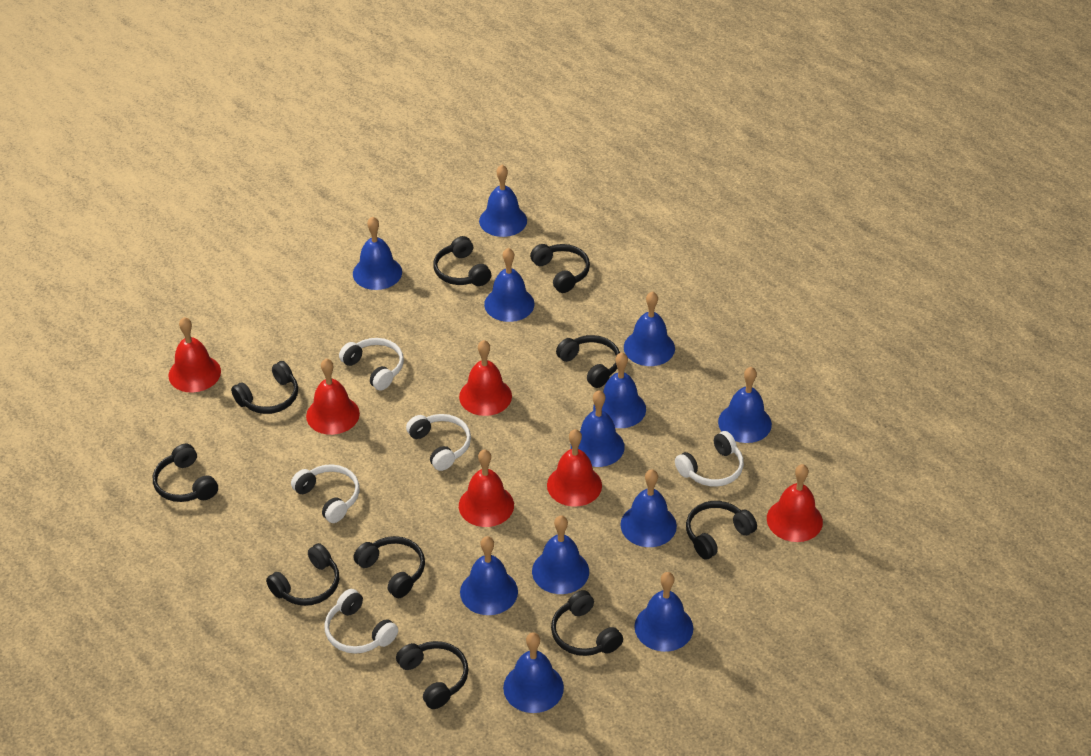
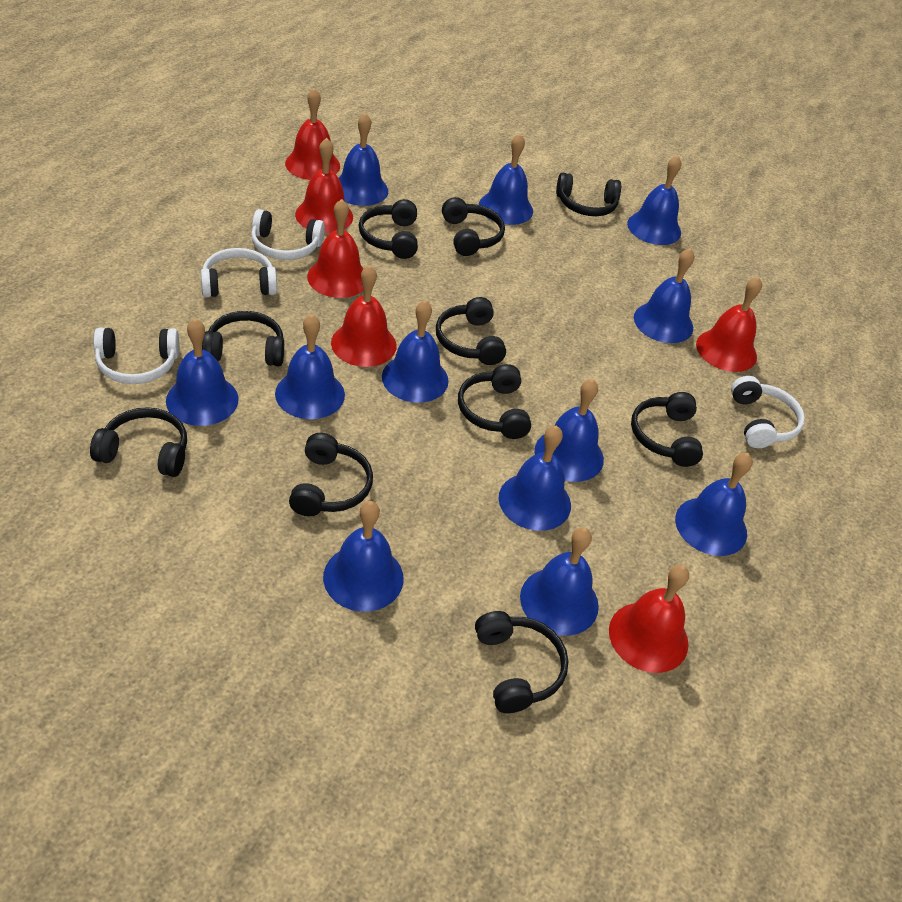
white headphones: 5 -> 4

